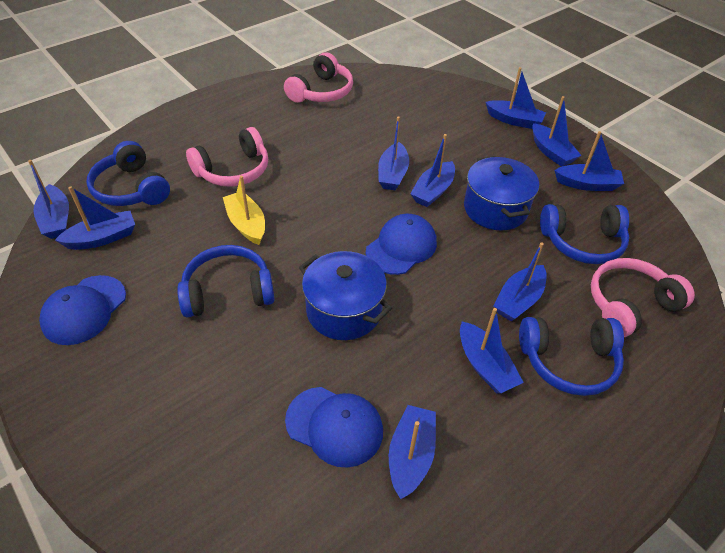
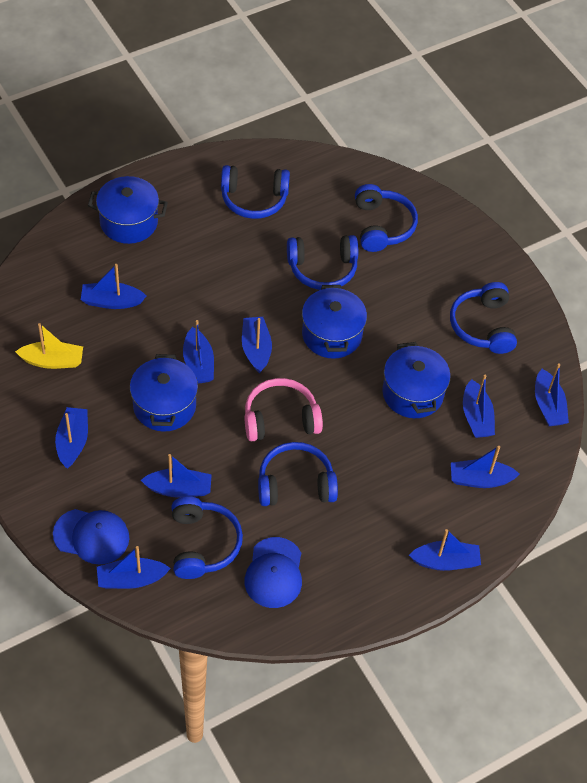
blue cap: 3 -> 2
blue headphones: 4 -> 6
blue pot: 2 -> 4
pink headphones: 3 -> 1

